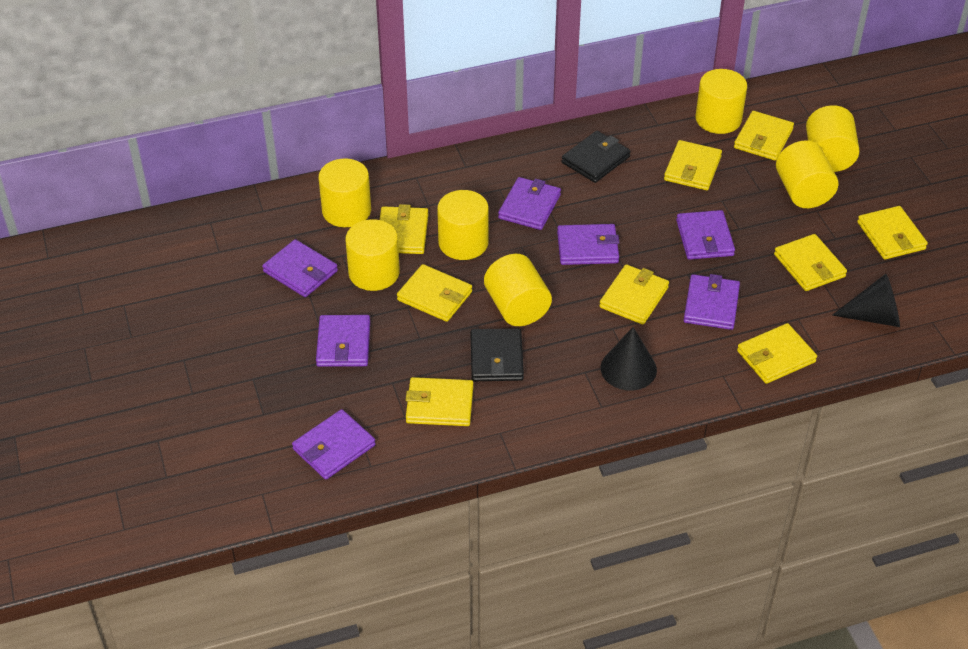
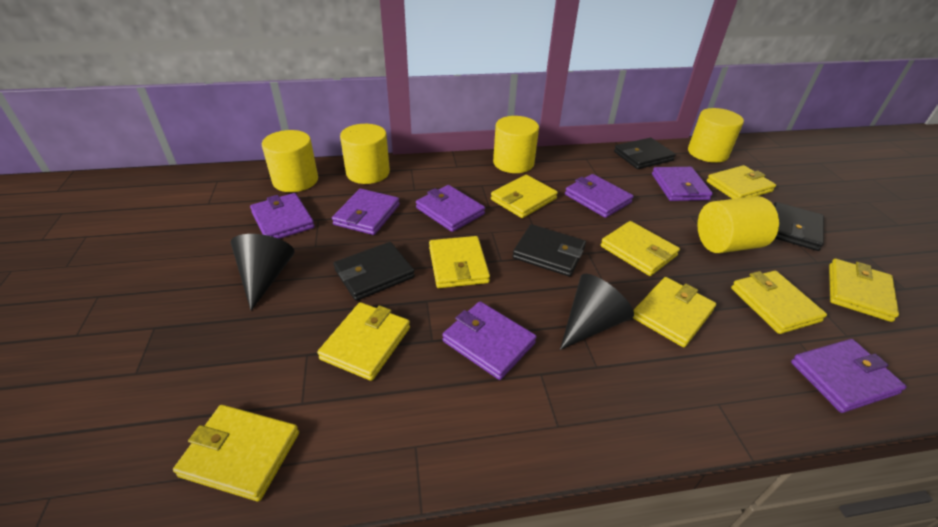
black wallet: 2 -> 4
yellow cylinder: 7 -> 5

